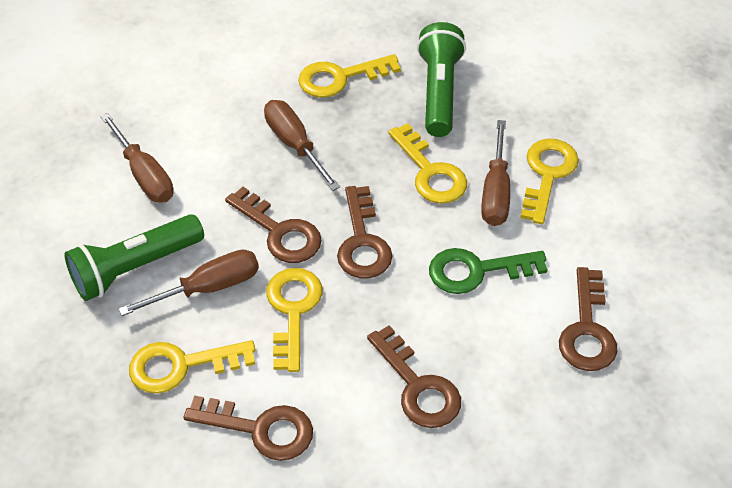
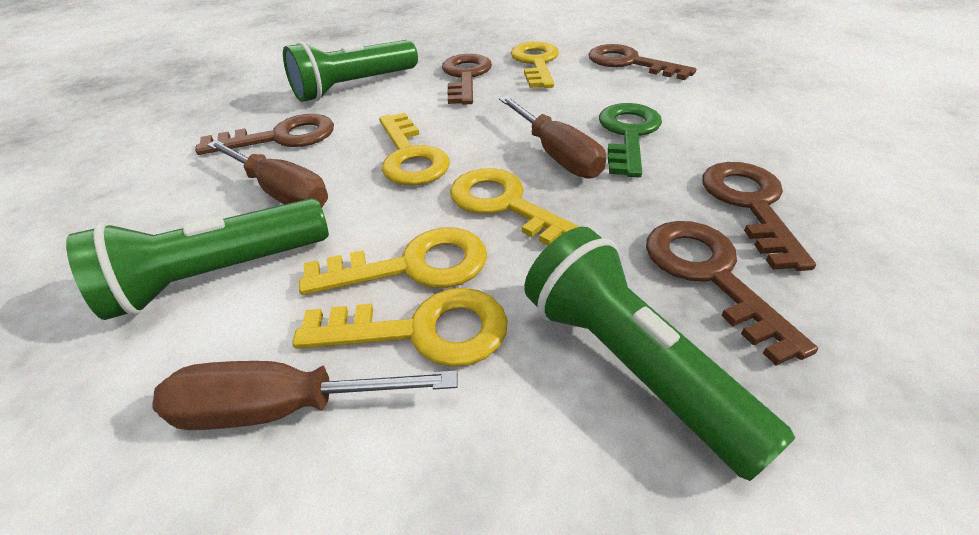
brown screwdriver: 4 -> 3
green flashlight: 2 -> 3

